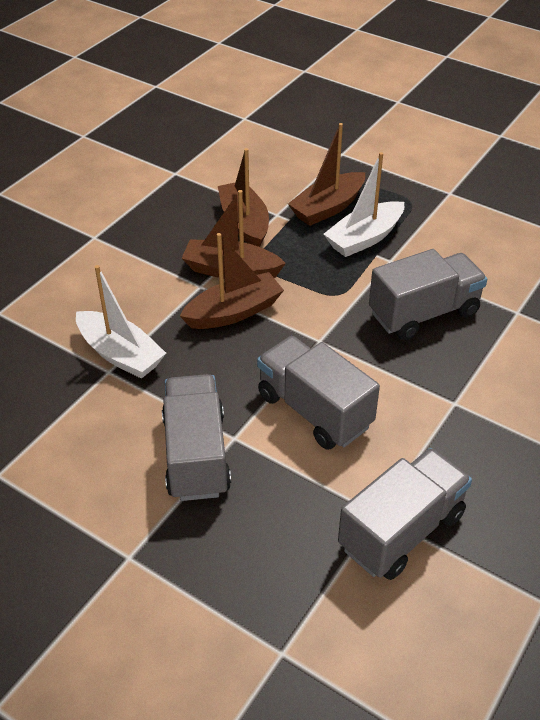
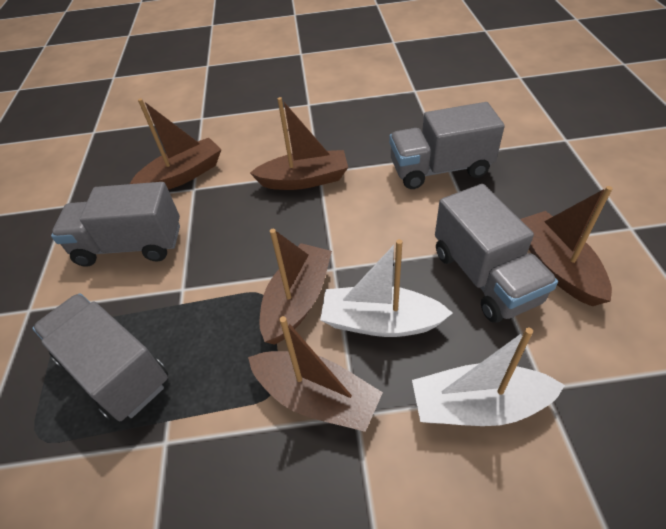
brown boat: 4 -> 5

